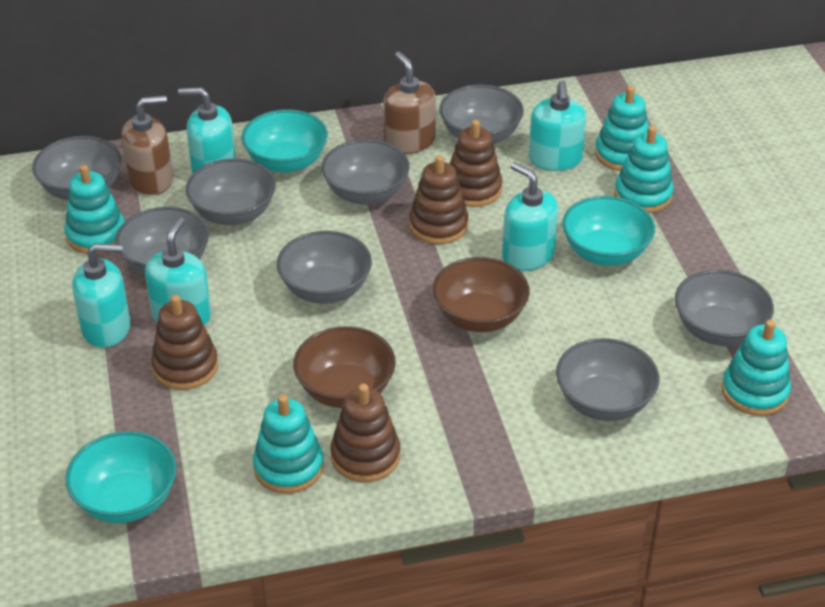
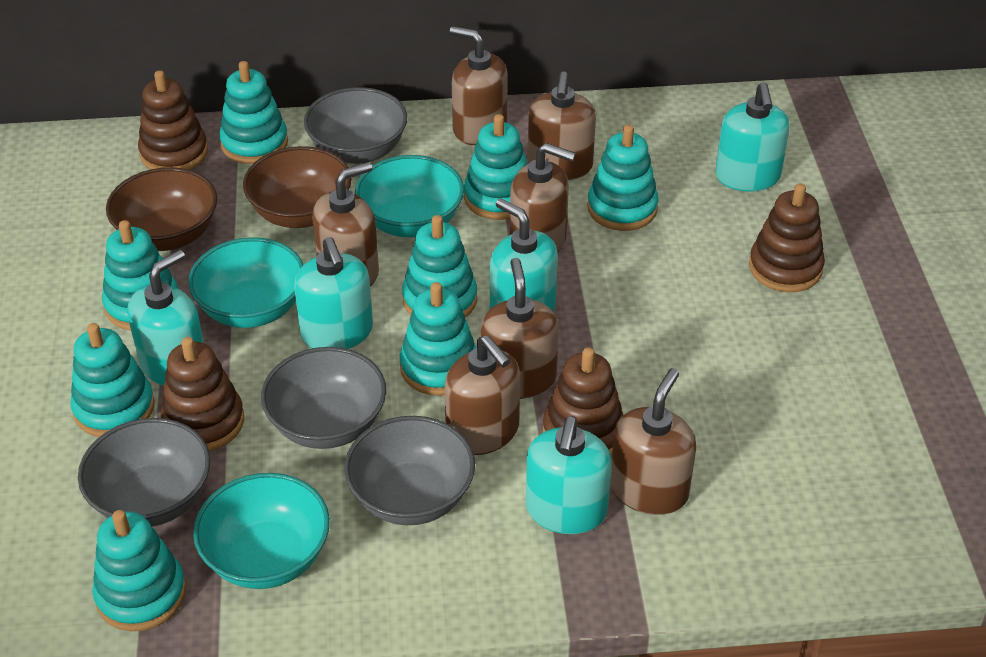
brown soap dispenser: 2 -> 7
grey bowl: 8 -> 4
turquoise stacking toy: 5 -> 8

